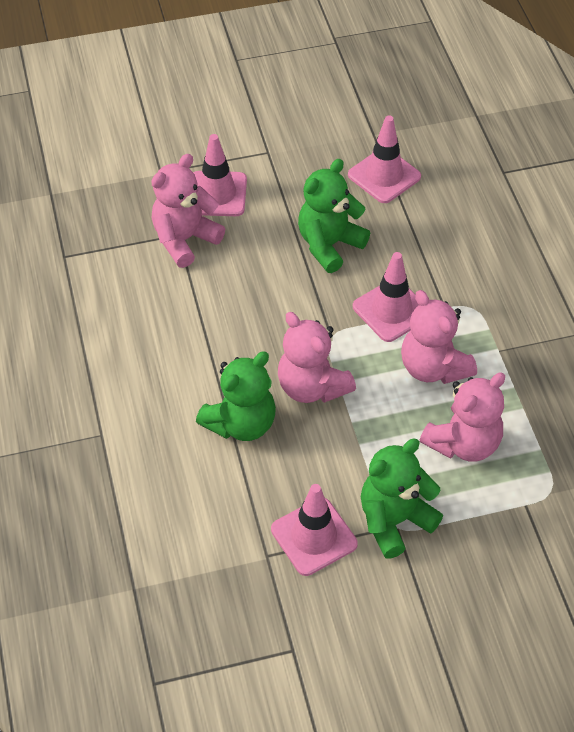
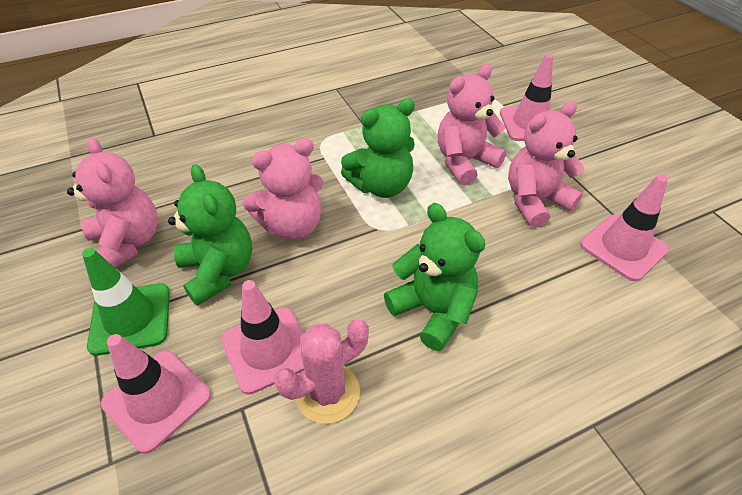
green traffic cone: 0 -> 1
pink cactus: 0 -> 1

